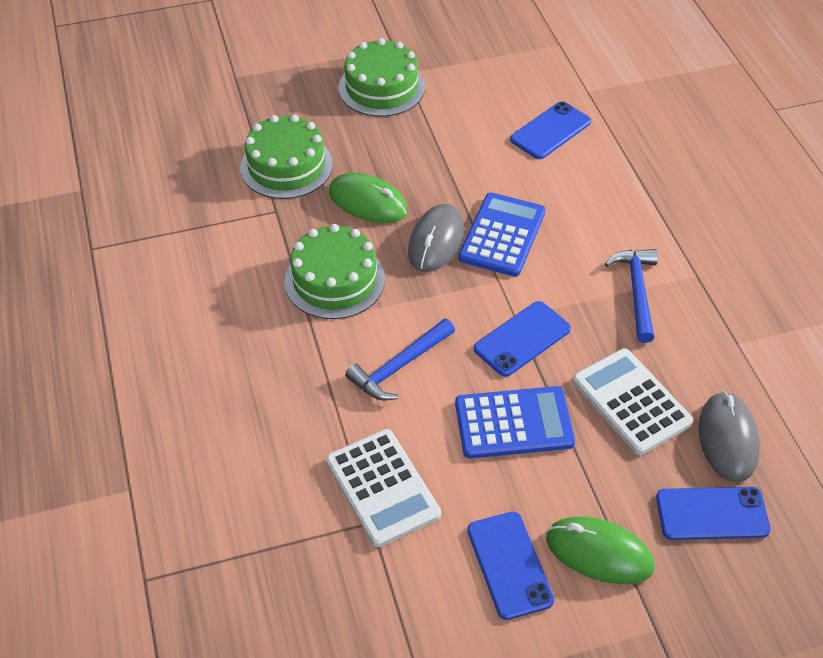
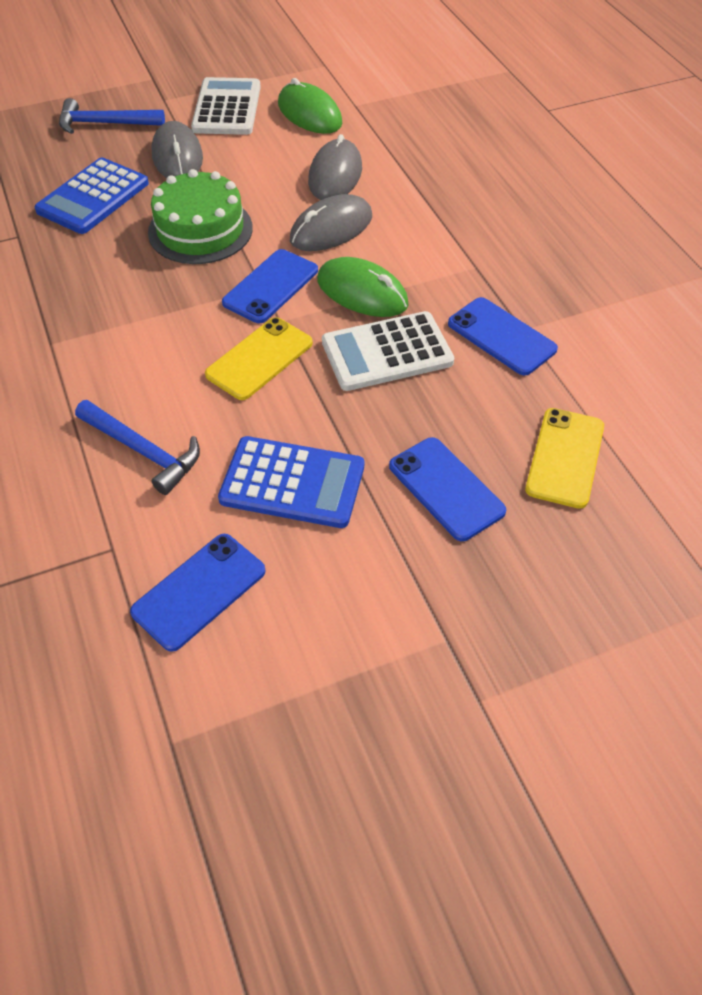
green cake: 3 -> 1
grey mouse: 2 -> 3
yellow phone: 0 -> 2

